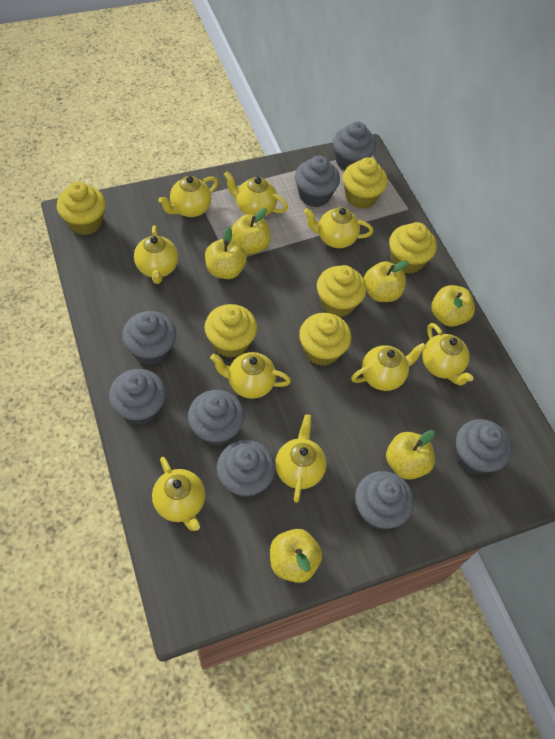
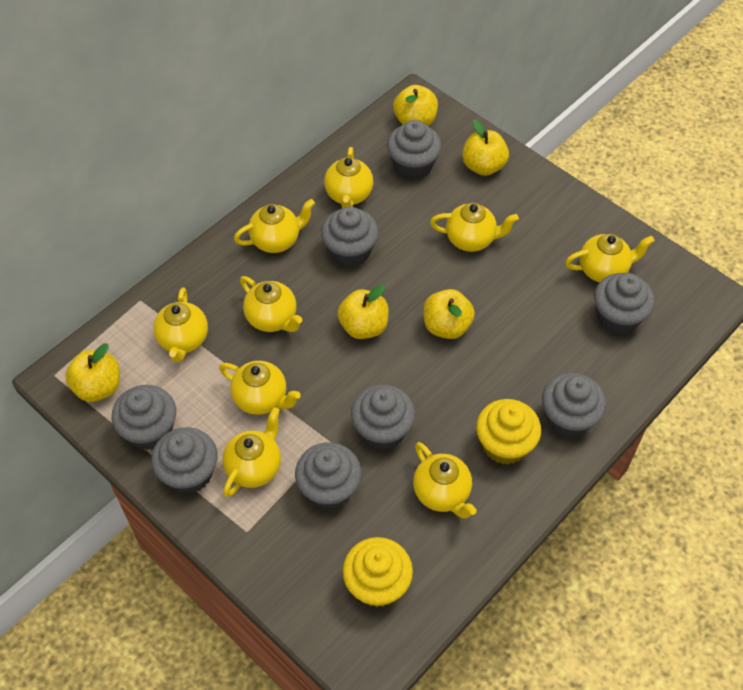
yellow apple: 6 -> 5
yellow cupcake: 6 -> 2

